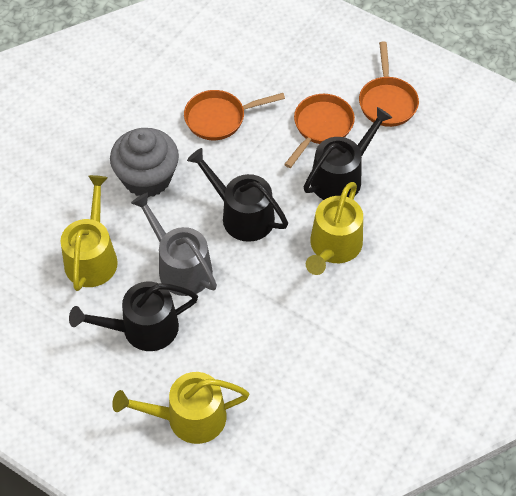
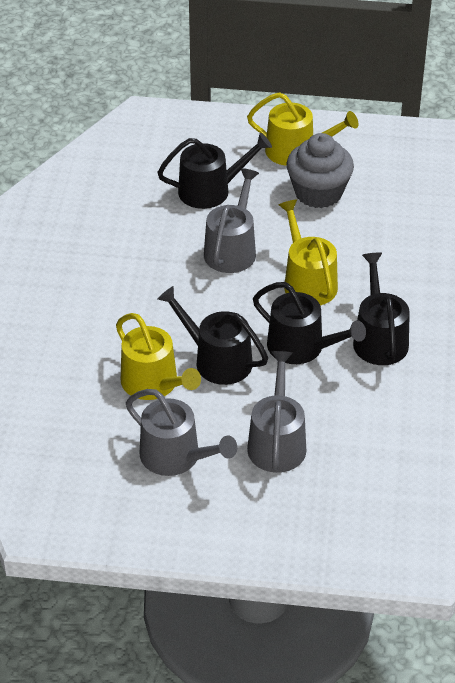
black watering can: 3 -> 4
grey watering can: 1 -> 3
orange pan: 3 -> 0

